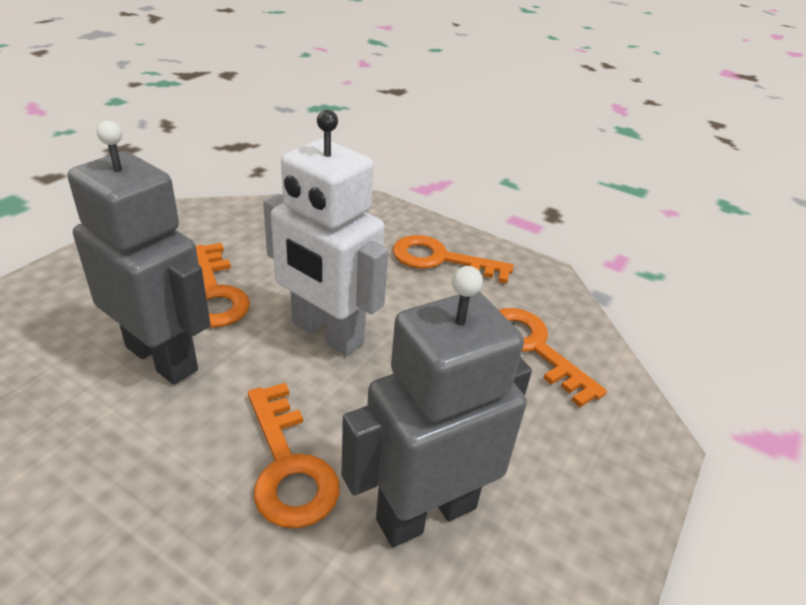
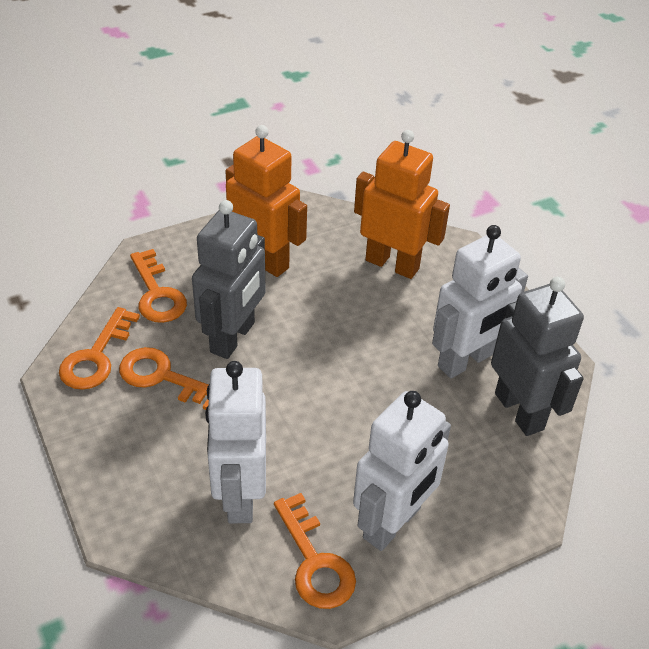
orange robot: 0 -> 2
white robot: 1 -> 3

